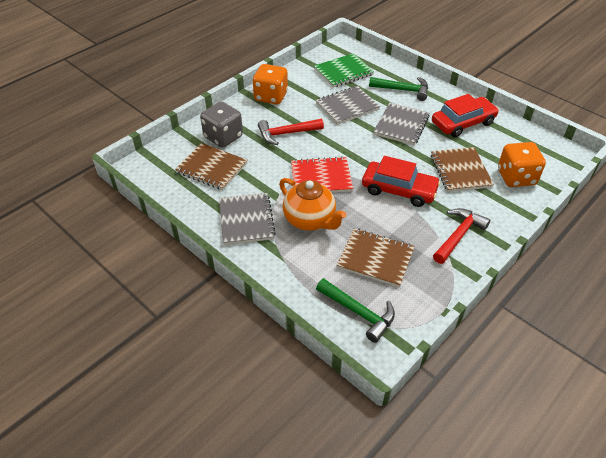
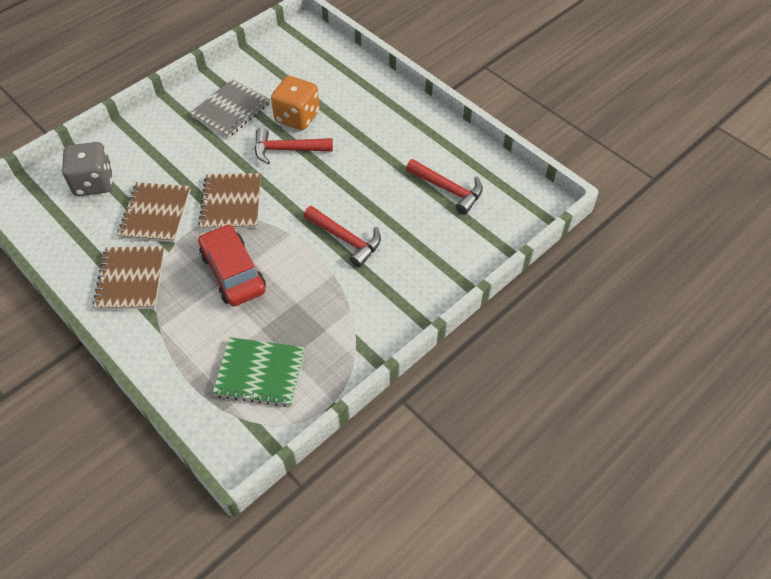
green hammer: 2 -> 0
grey notebook: 3 -> 1
orange dice: 2 -> 1
orange teapot: 1 -> 0
red car: 2 -> 1
red hammer: 2 -> 3
red notebook: 1 -> 0

